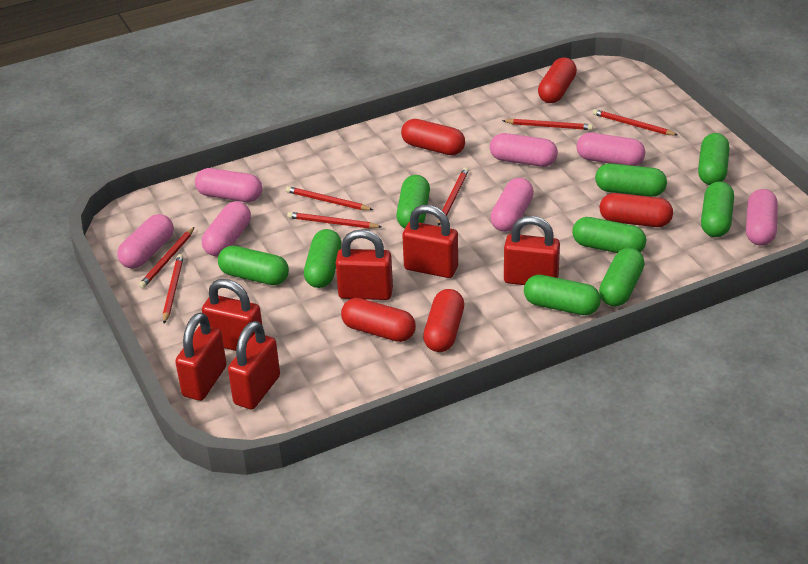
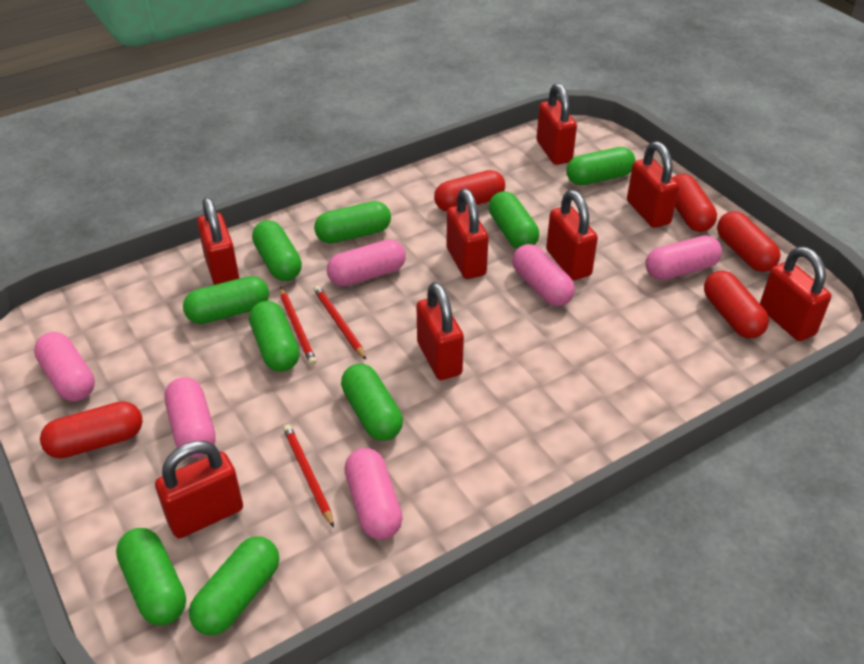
pink capsule: 7 -> 6
red padlock: 6 -> 8
red pencil: 7 -> 3

